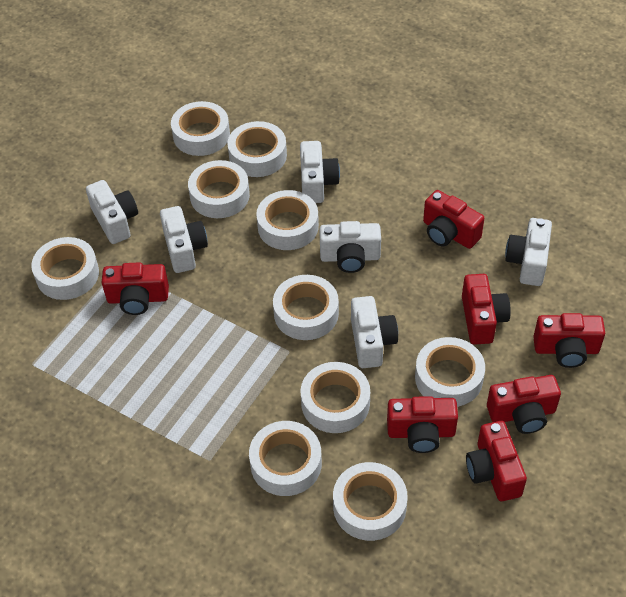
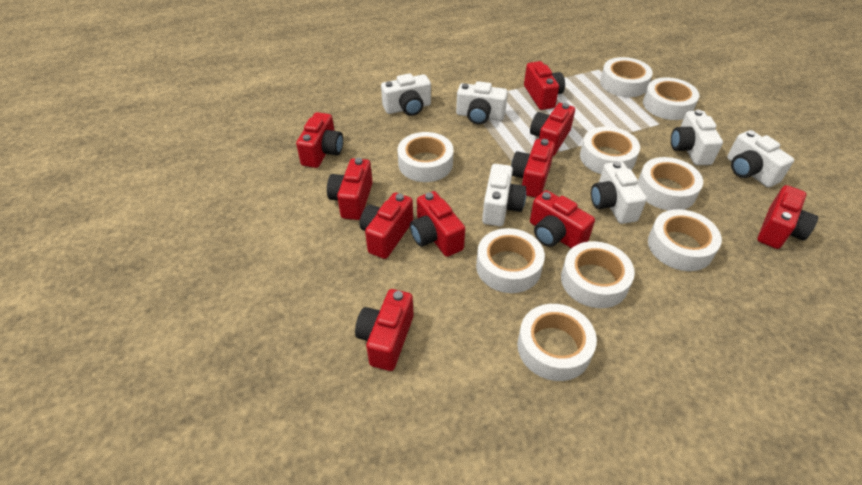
red camera: 7 -> 10
white tape: 10 -> 9

